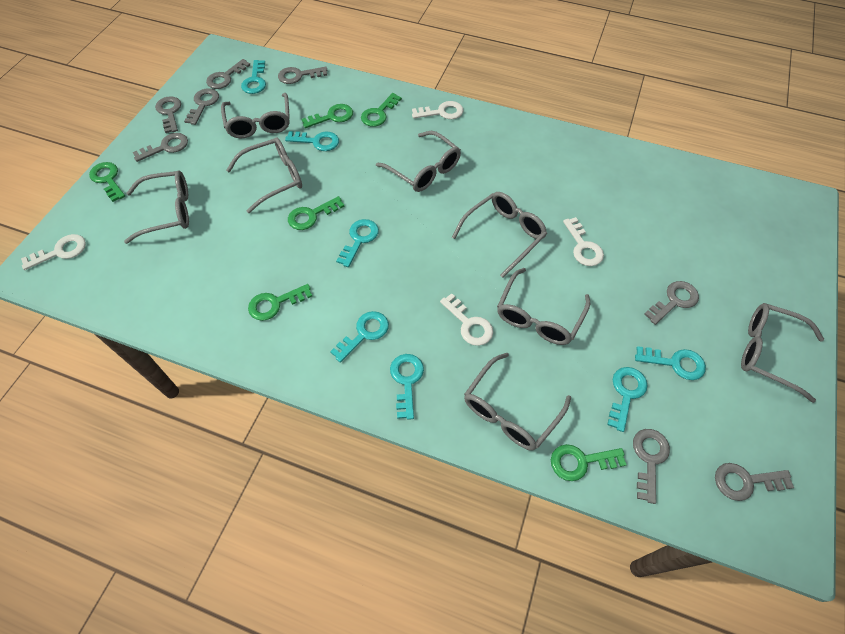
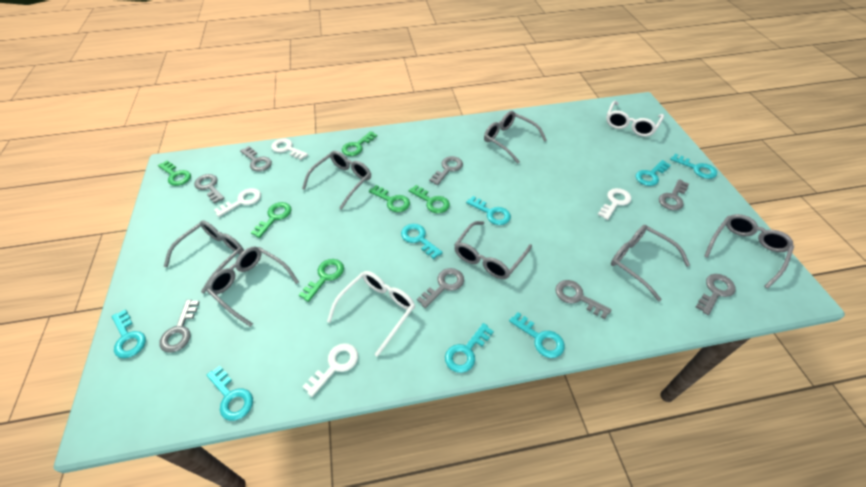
grey glasses: 8 -> 7
turquoise key: 7 -> 8
white glasses: 0 -> 2

